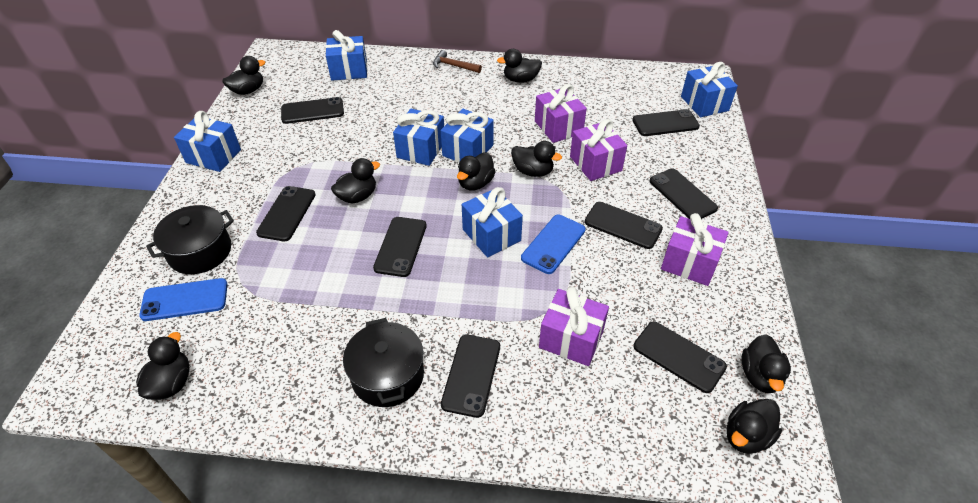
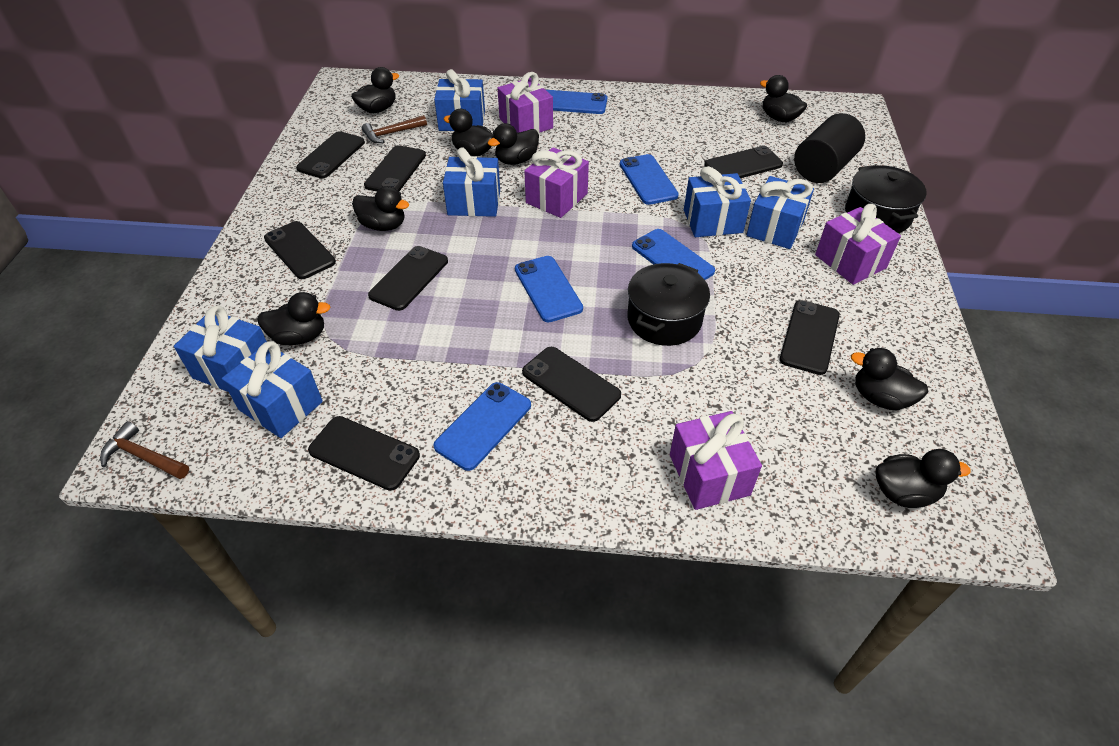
black cylinder: 0 -> 1
blue phone: 2 -> 5
brown hammer: 1 -> 2

